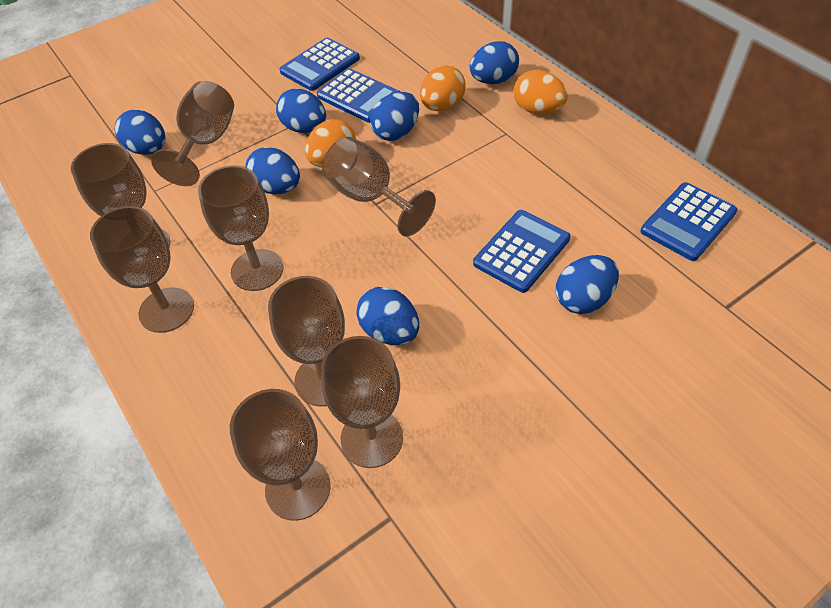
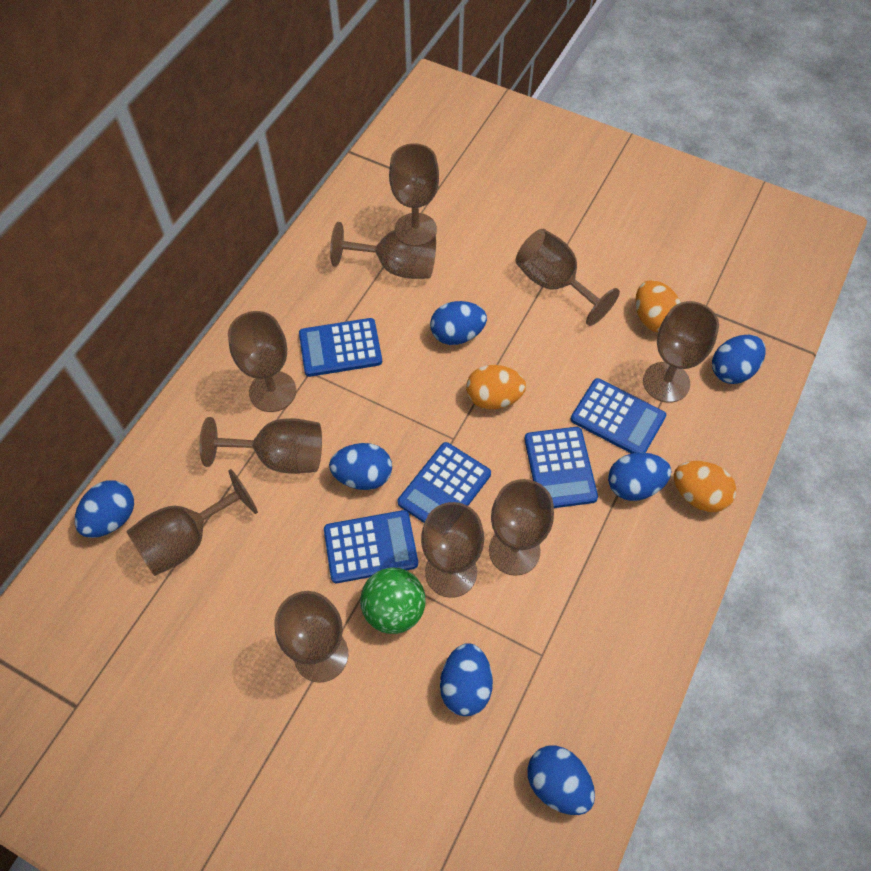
blue calculator: 4 -> 5
brown goblet: 8 -> 10
green ball: 0 -> 1

